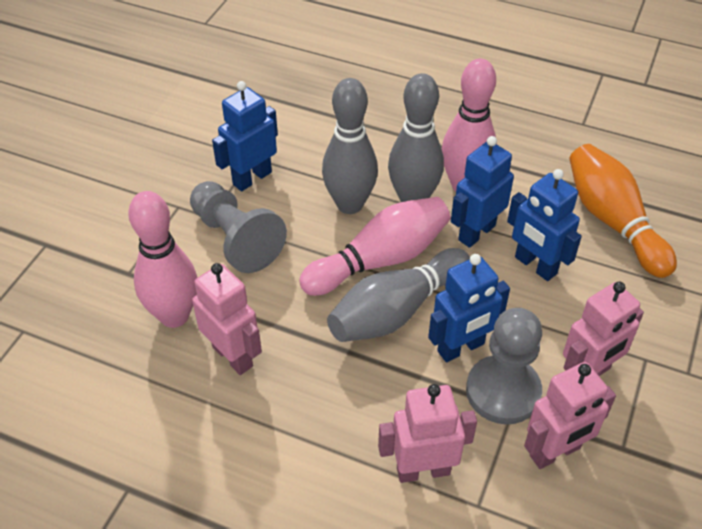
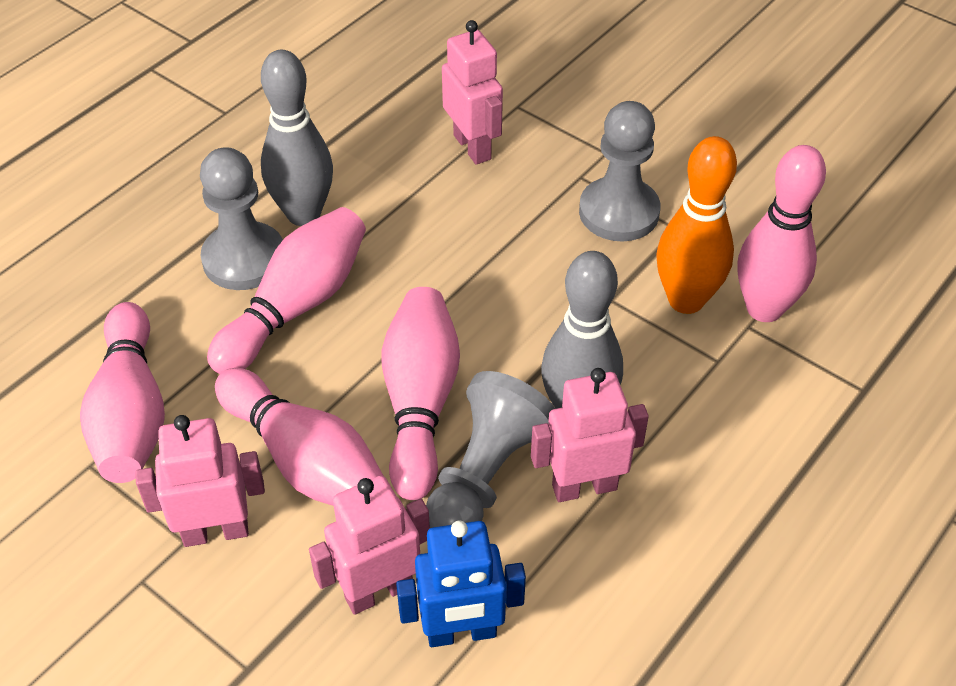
blue robot: 4 -> 1
grey bowling pin: 3 -> 2
grey pawn: 2 -> 3
pink bowling pin: 3 -> 5

